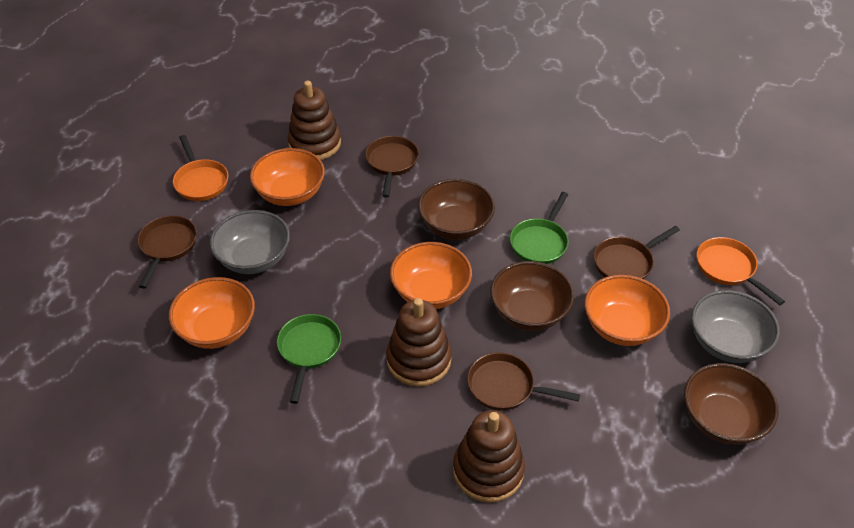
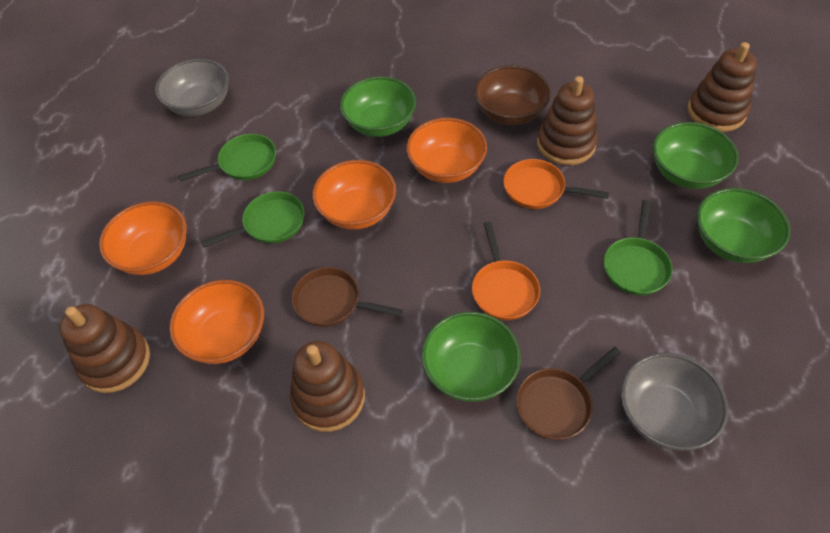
brown bowl: 3 -> 1
brown pan: 4 -> 2
brown stacking toy: 3 -> 4
green bowl: 0 -> 4
green pan: 2 -> 3

